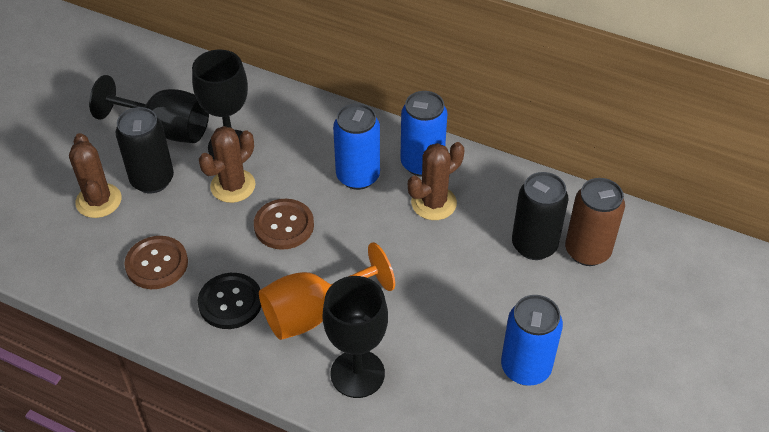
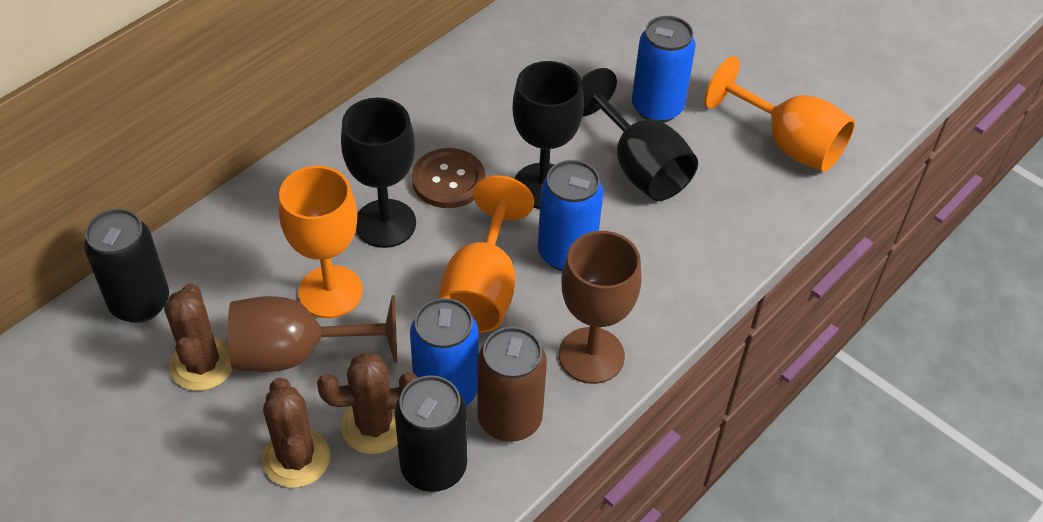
black button: 1 -> 0
brown button: 2 -> 1
brown goblet: 0 -> 2
orange goblet: 1 -> 3

